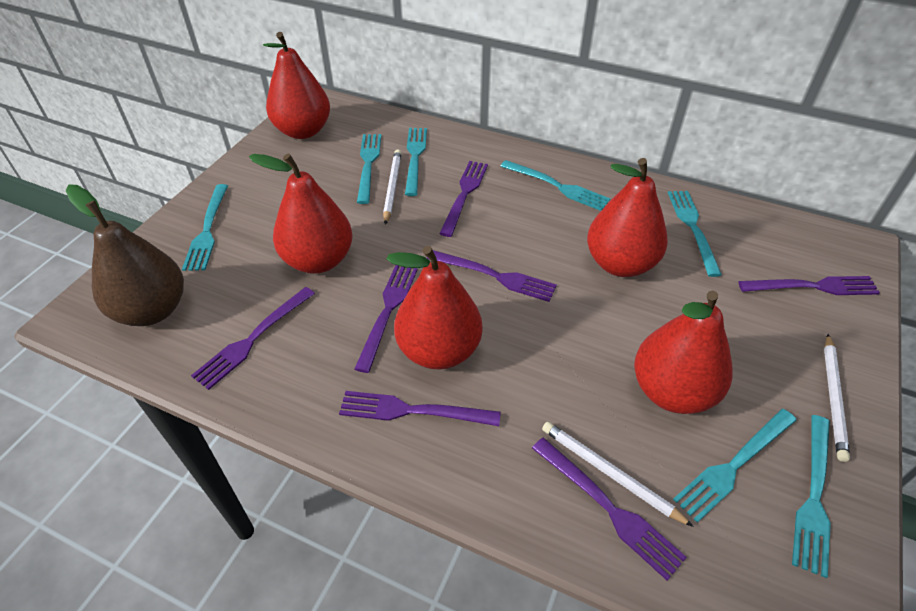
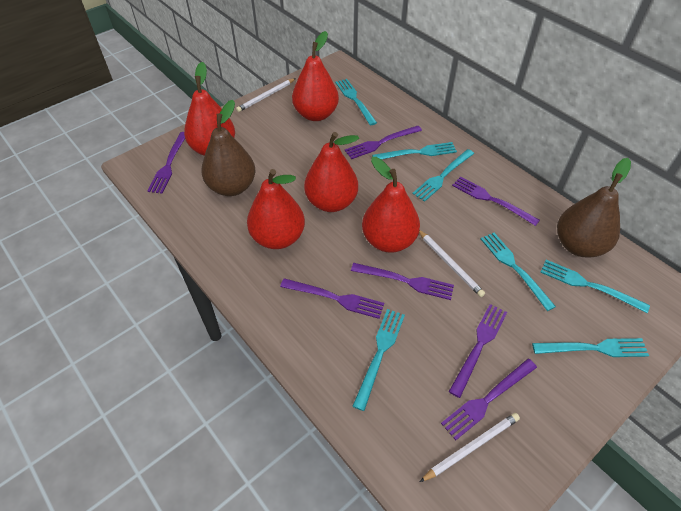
brown pear: 1 -> 2

